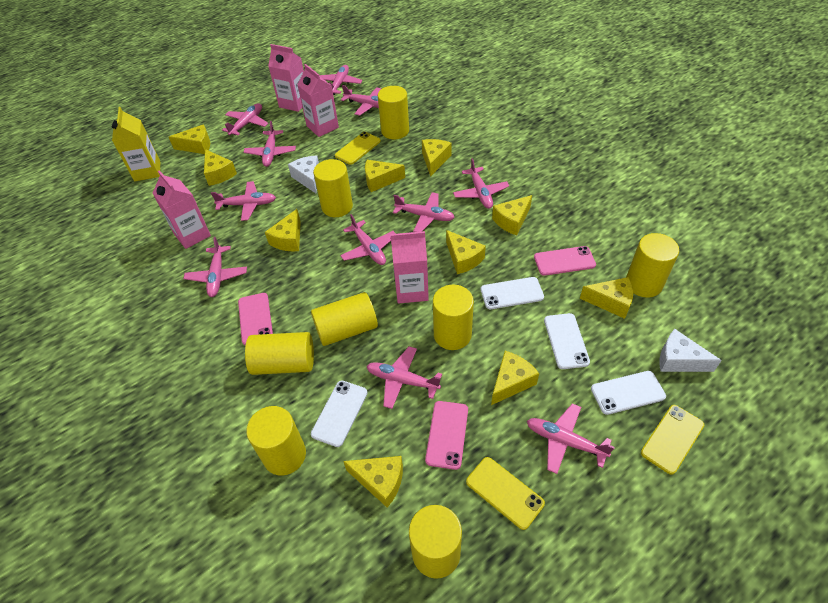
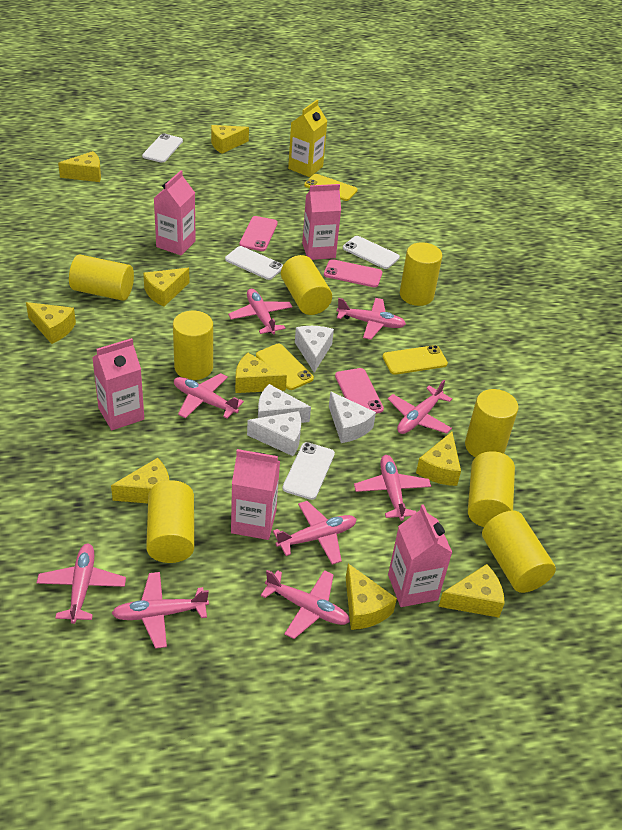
pink carton: 4 -> 5
pink plane: 11 -> 9
white cheese: 2 -> 4
yellow cheese: 10 -> 9

